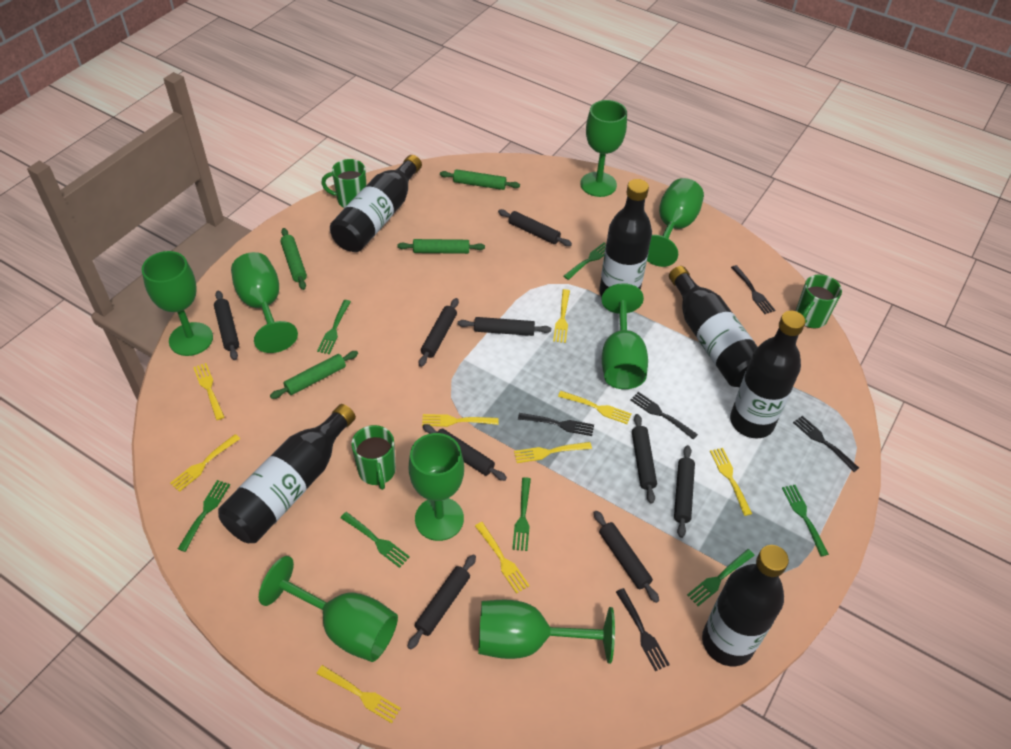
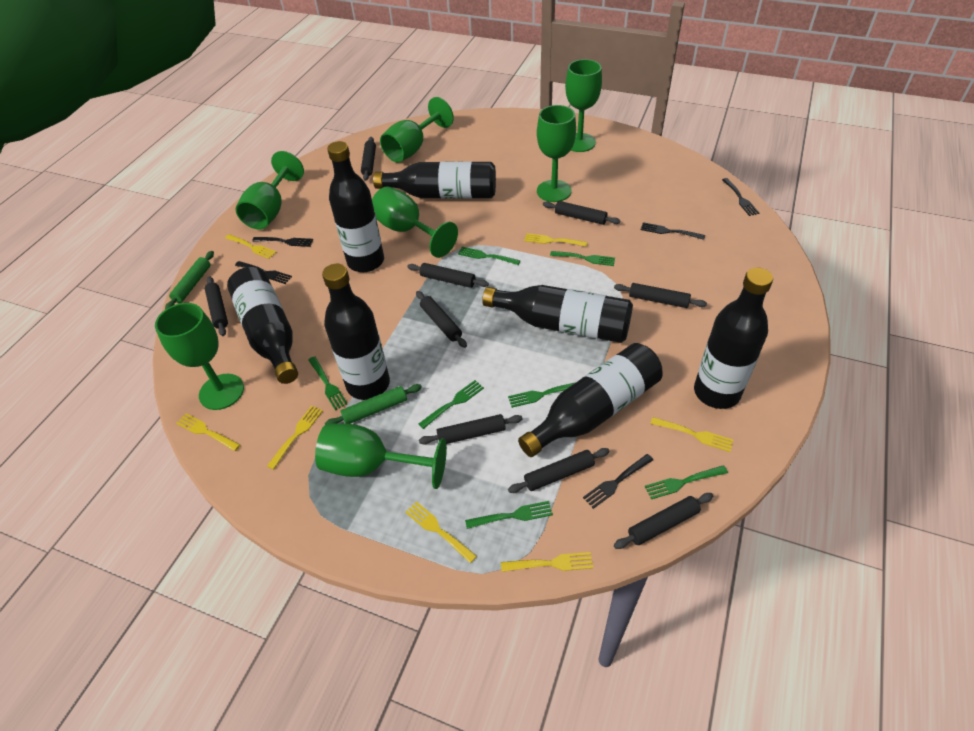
black bottle: 6 -> 7
green goblet: 8 -> 7
green mug: 3 -> 0
green rolling pin: 4 -> 2
yellow fork: 9 -> 7

